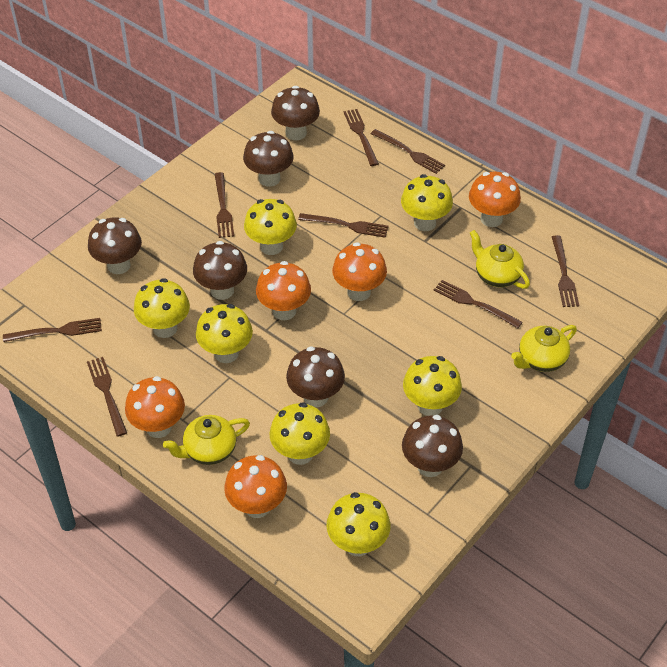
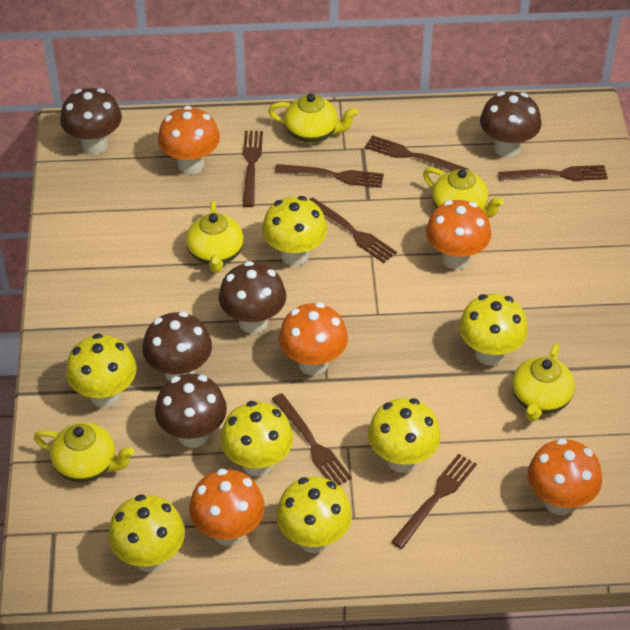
brown fork: 8 -> 7
brown mushroom: 6 -> 5
yellow teapot: 3 -> 5

